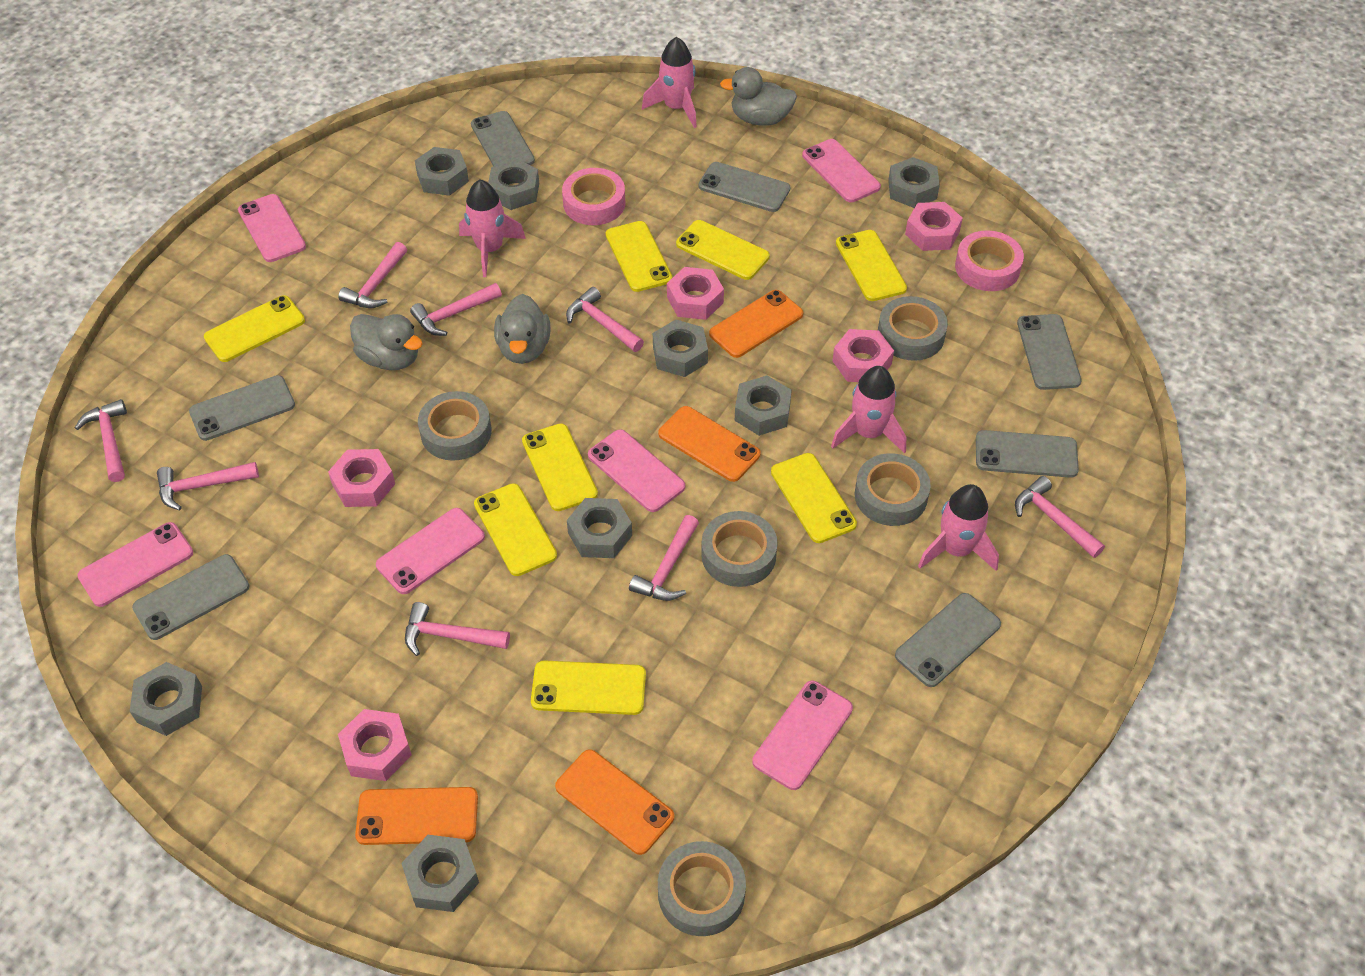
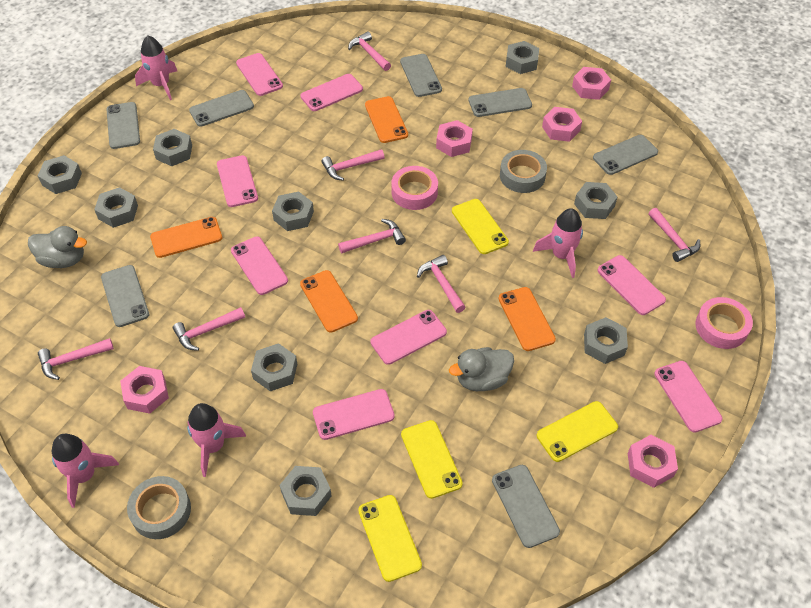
grey duck: 3 -> 2
grey nut: 8 -> 9
grey tape: 5 -> 2
pink hammer: 8 -> 7
pink phone: 6 -> 8
yellow phone: 8 -> 4

